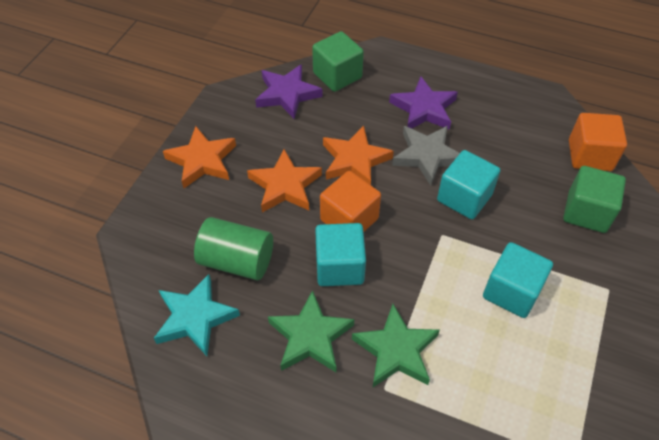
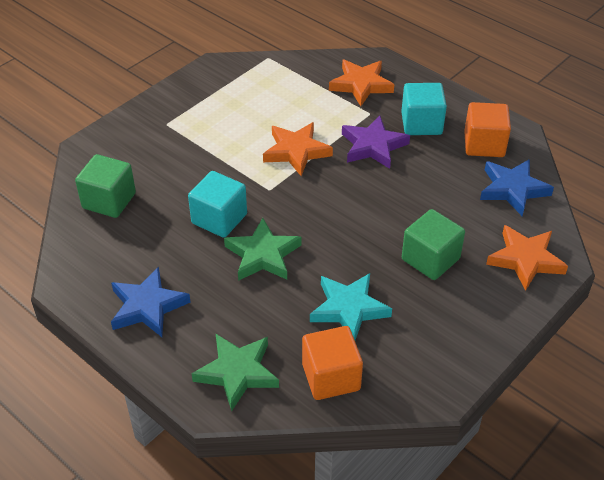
blue star: 0 -> 2
green cylinder: 1 -> 0
grey star: 1 -> 0
purple star: 2 -> 1
turquoise cube: 3 -> 2

